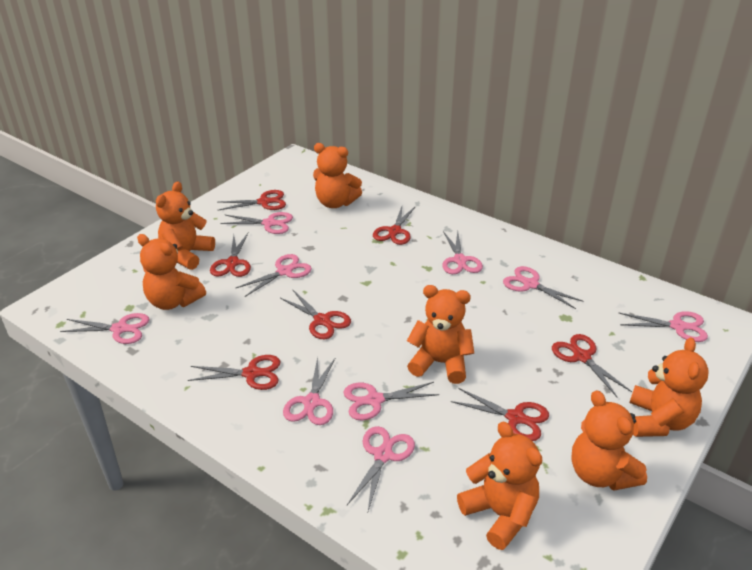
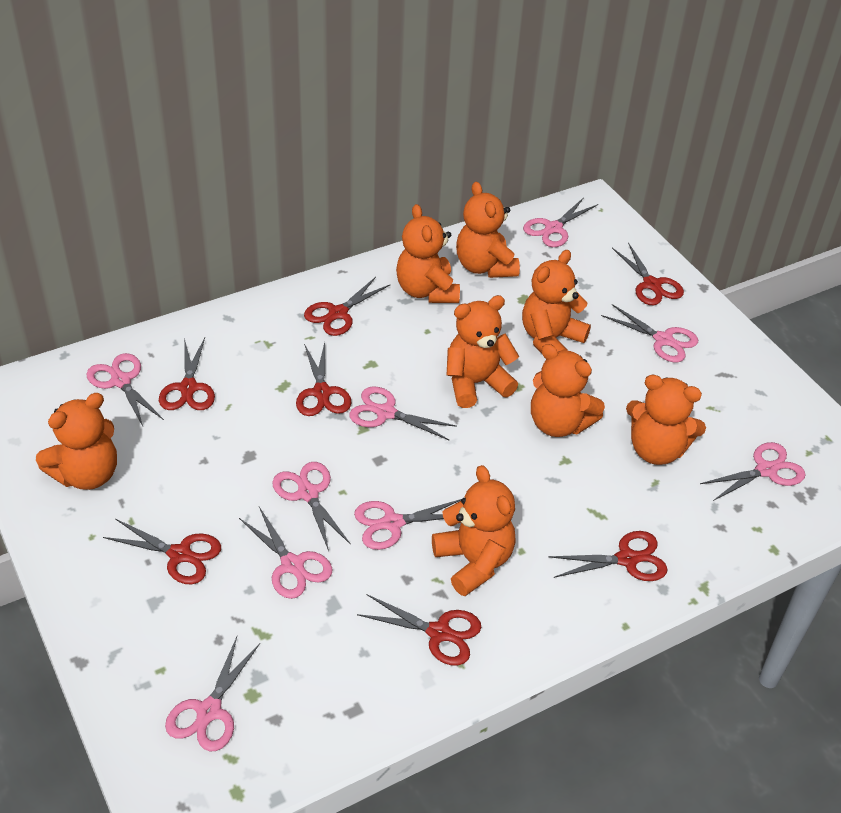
orange teddy bear: 7 -> 8

